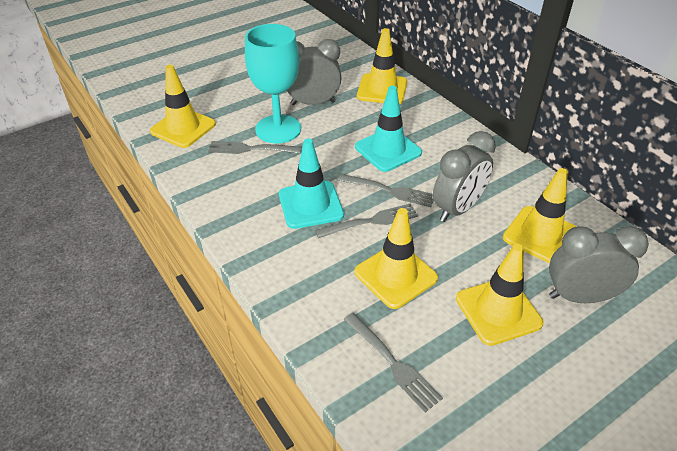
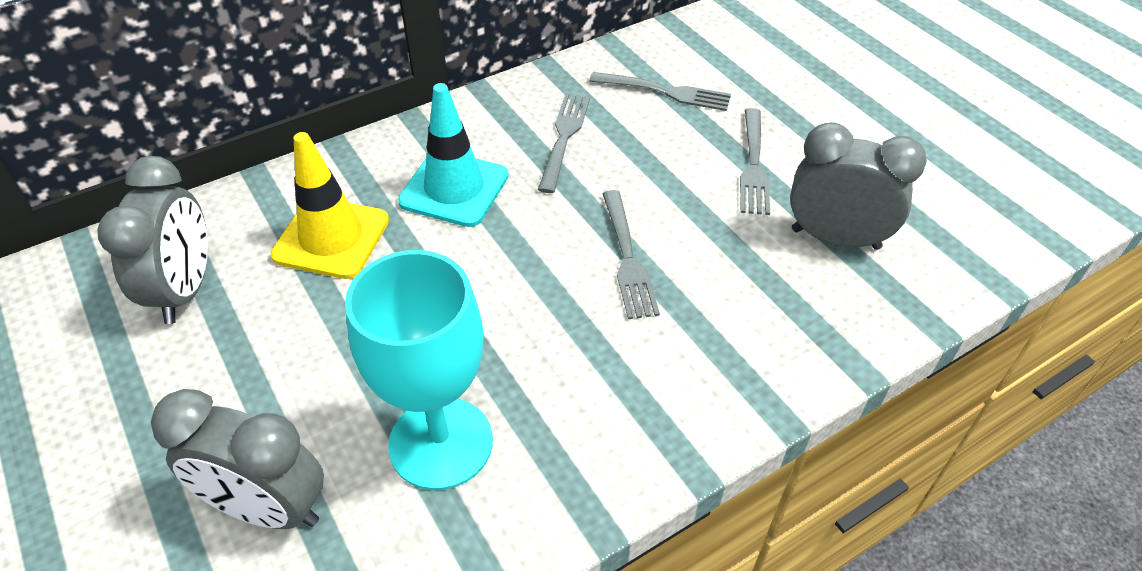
turquoise traffic cone: 2 -> 1
yellow traffic cone: 5 -> 1

